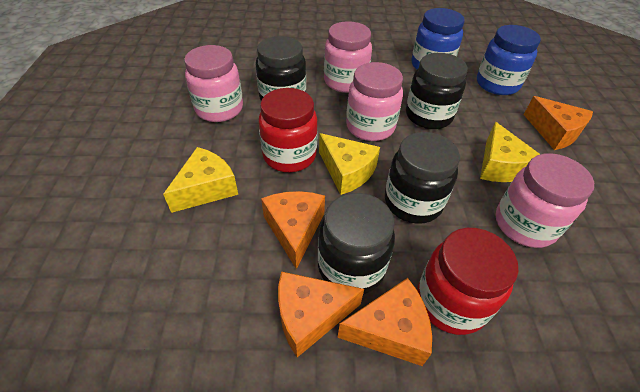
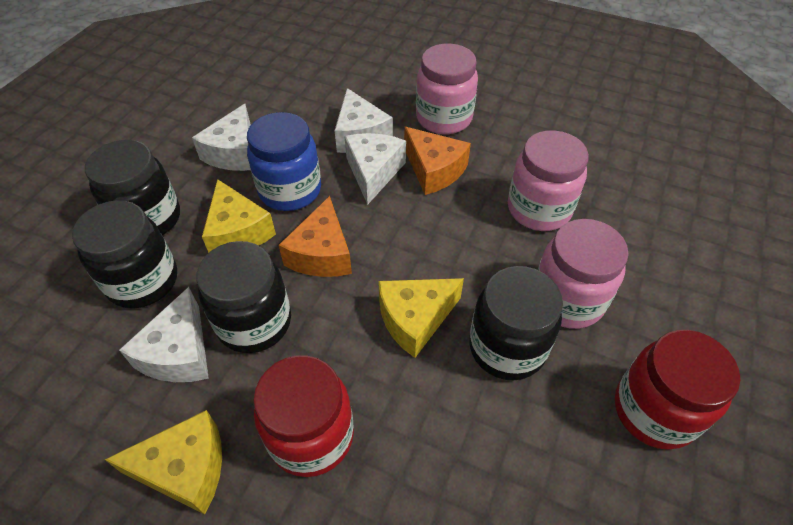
blue jar: 2 -> 1
orange cheese: 4 -> 2
pink jar: 4 -> 3
white cheese: 0 -> 4

